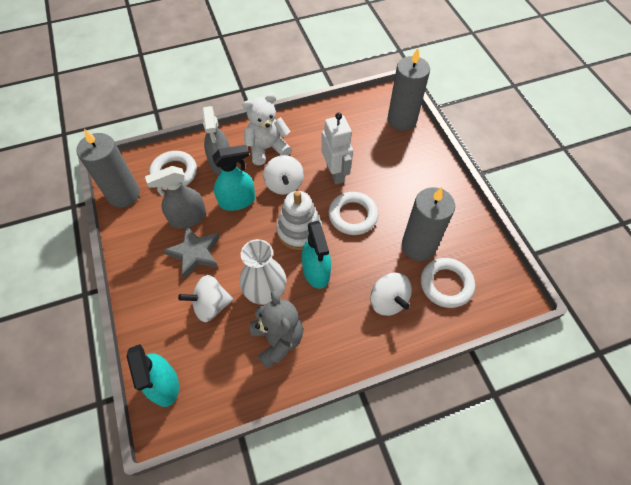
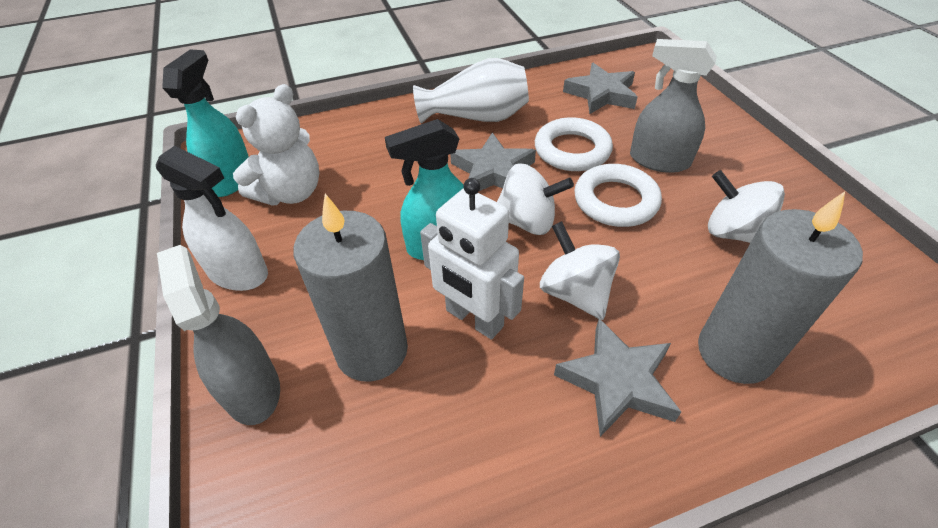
grey candle: 3 -> 2
grey star: 1 -> 3
grey teddy bear: 1 -> 0
turquoise spray bottle: 3 -> 2
white ring: 3 -> 2
white spray bottle: 0 -> 1
white stacking toy: 1 -> 0

